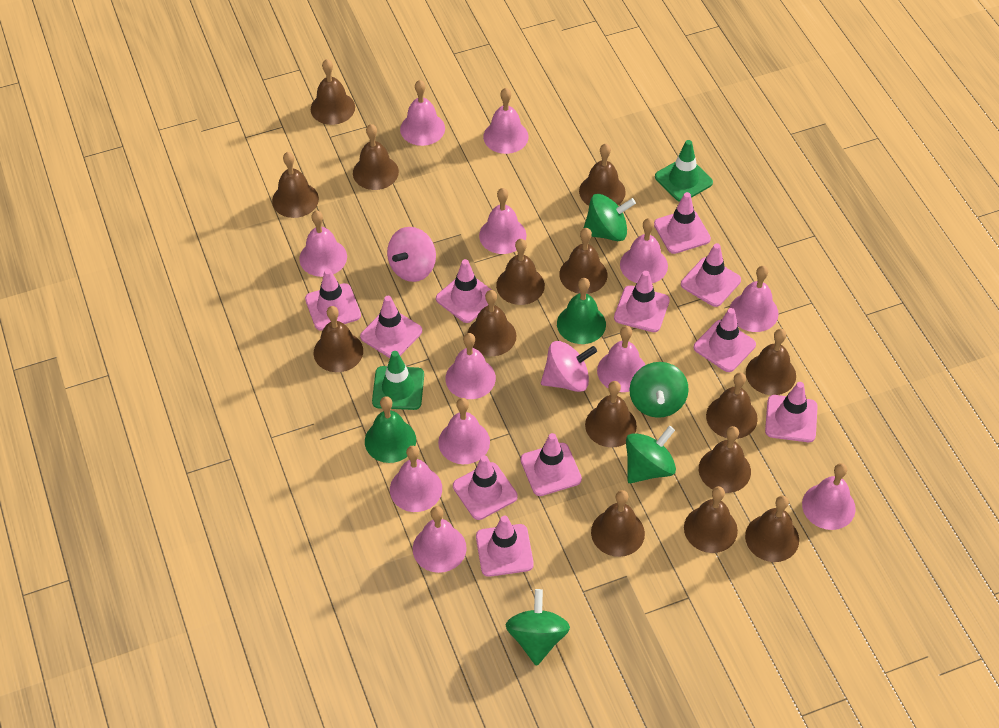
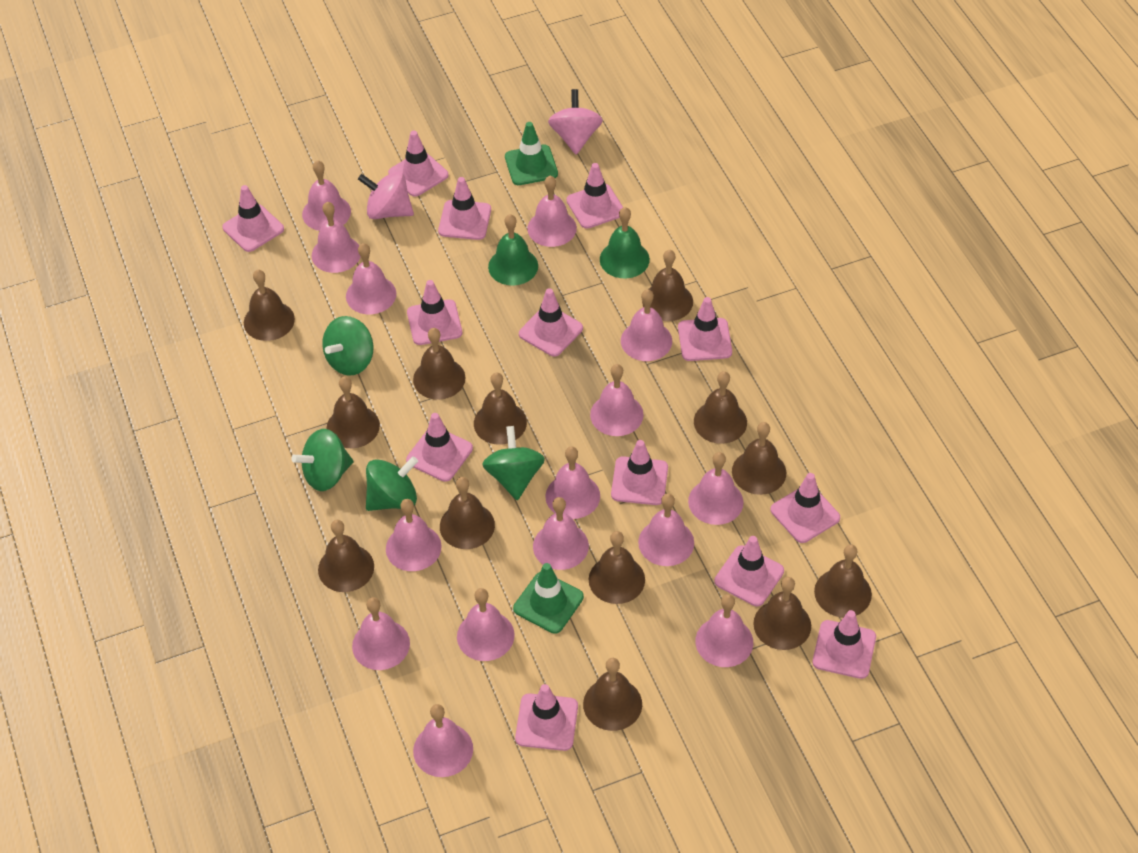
brown bell: 15 -> 13
pink bell: 12 -> 15
pink traffic cone: 11 -> 13

